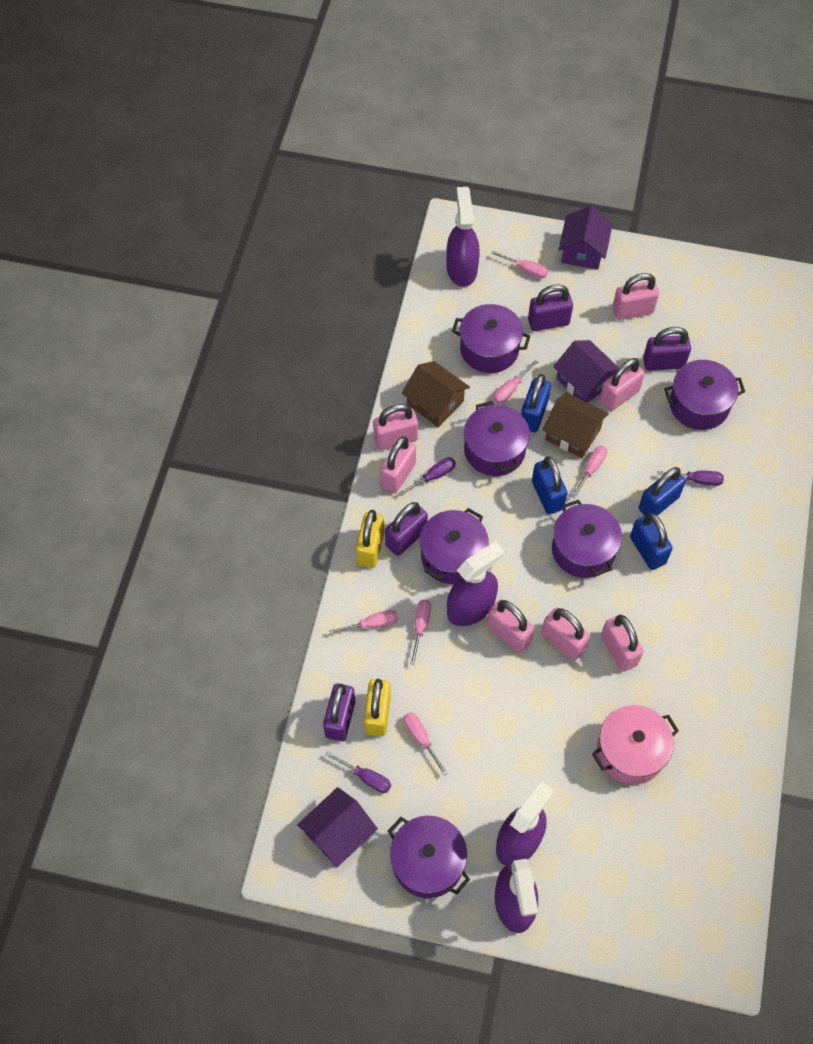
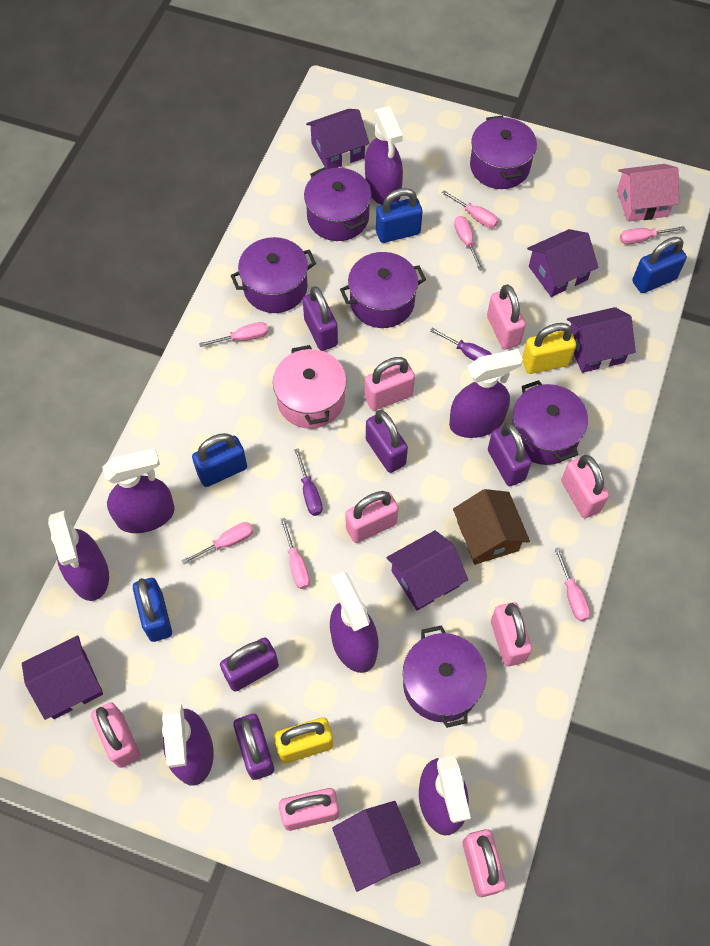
brown house: 2 -> 1
pink house: 0 -> 1
pink padlock: 7 -> 8
pink screwdriver: 6 -> 7
purple house: 3 -> 6
purple padlock: 4 -> 5
purple screwdriver: 3 -> 2
purple spray bottle: 4 -> 7

